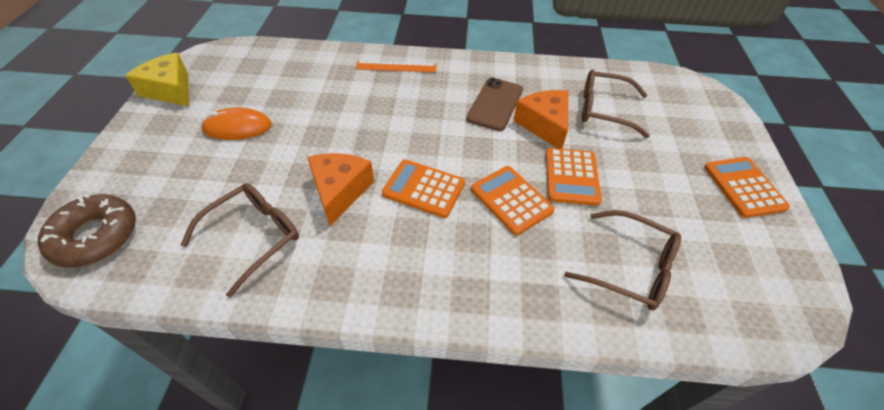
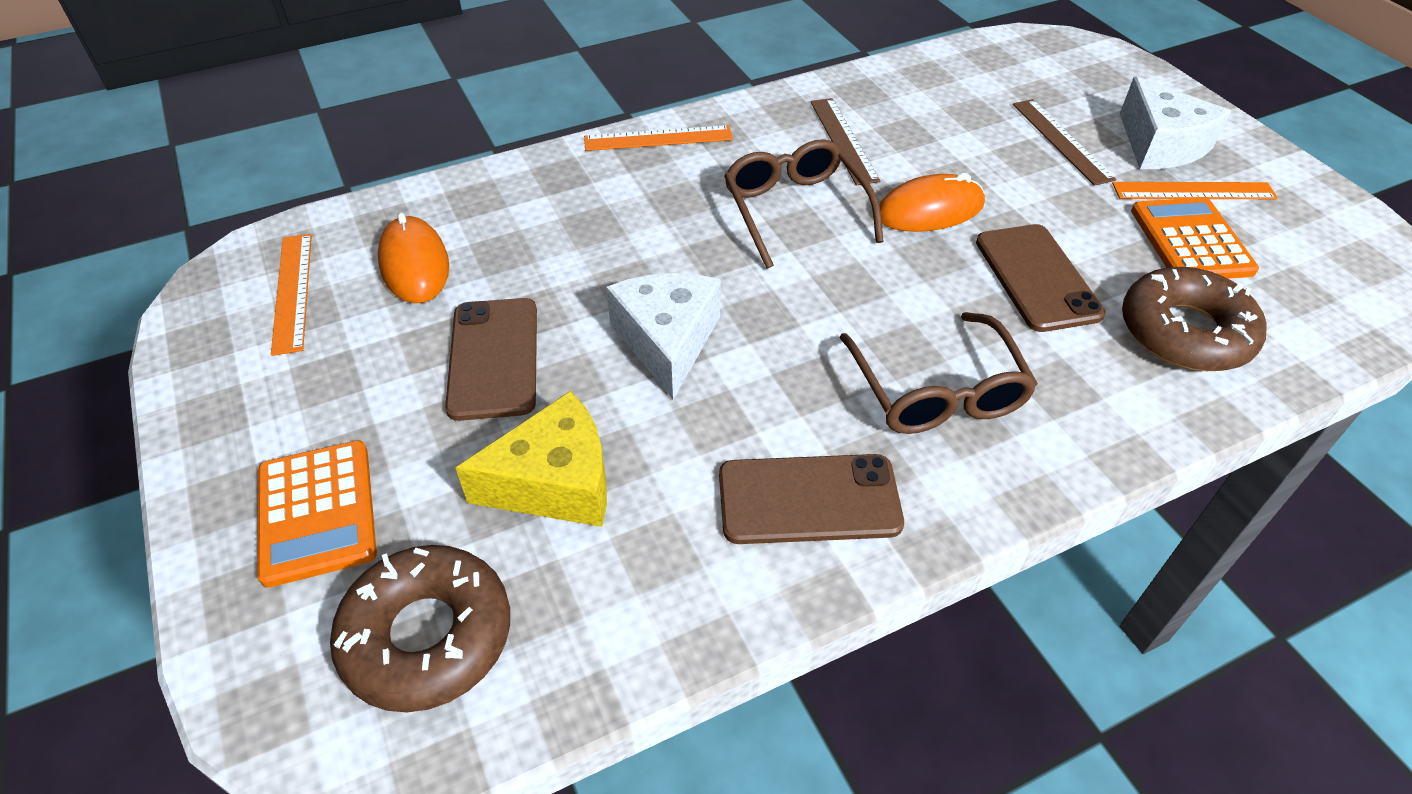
brown donut: 1 -> 2
brown glasses: 3 -> 2
brown phone: 1 -> 3
brown ruler: 0 -> 2
orange calculator: 4 -> 2
orange cheese: 2 -> 0
orange mouse: 1 -> 2
orange ruler: 1 -> 3
white cheese: 0 -> 2

